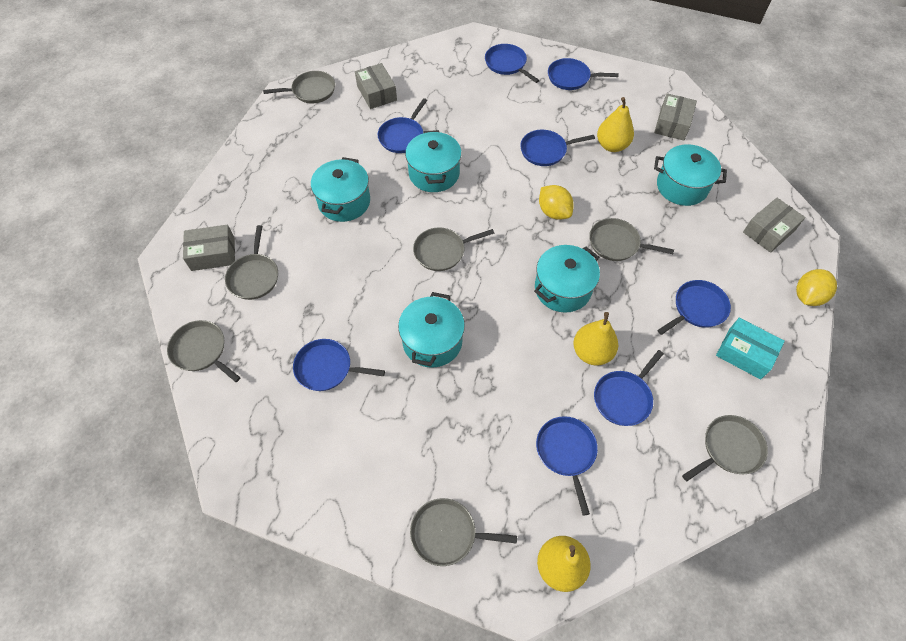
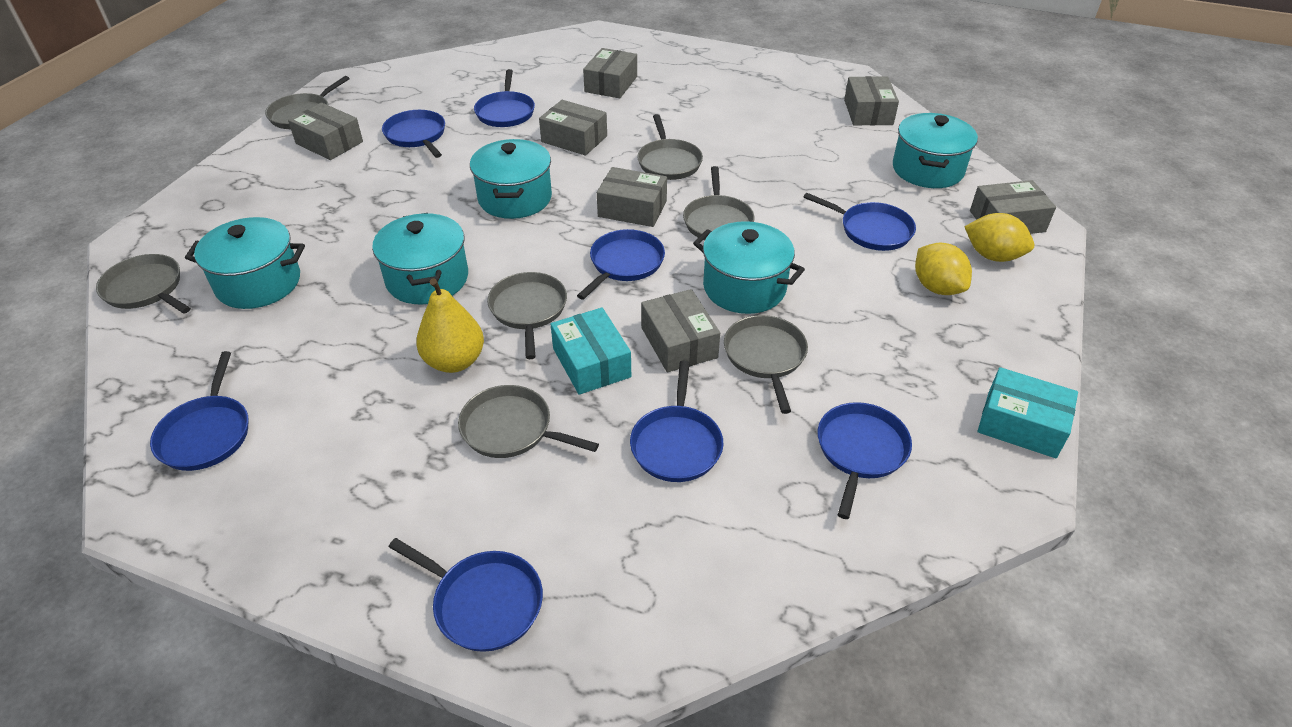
grey box: 4 -> 7
turquoise box: 1 -> 2
yellow pear: 3 -> 1

